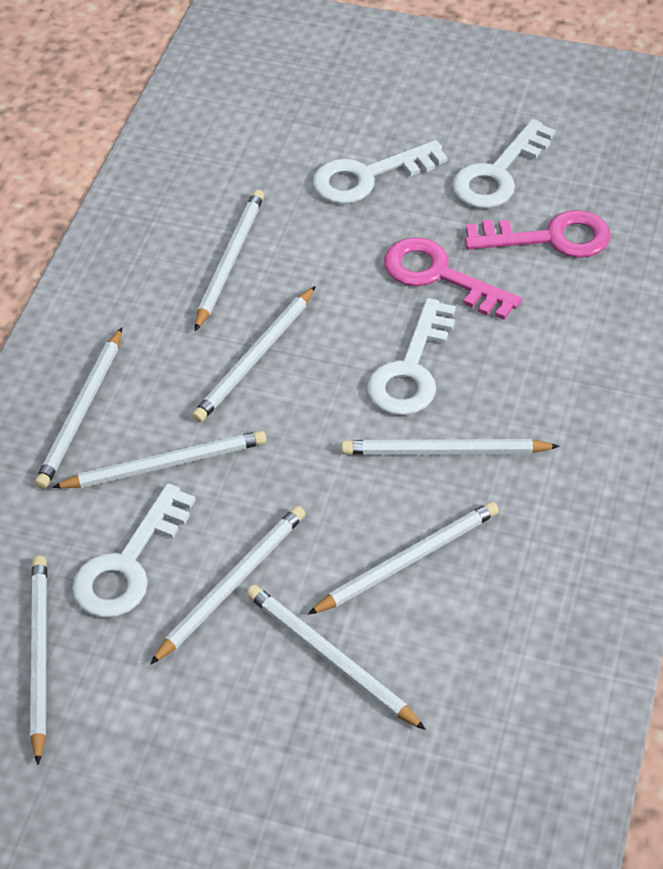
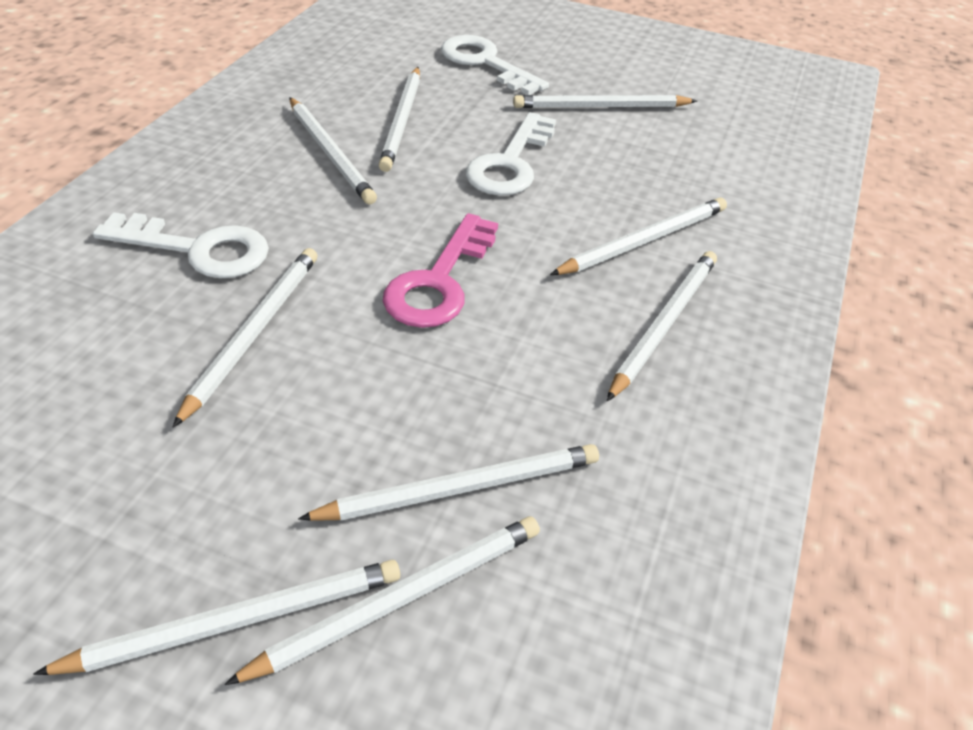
pink key: 2 -> 1
white key: 4 -> 3

